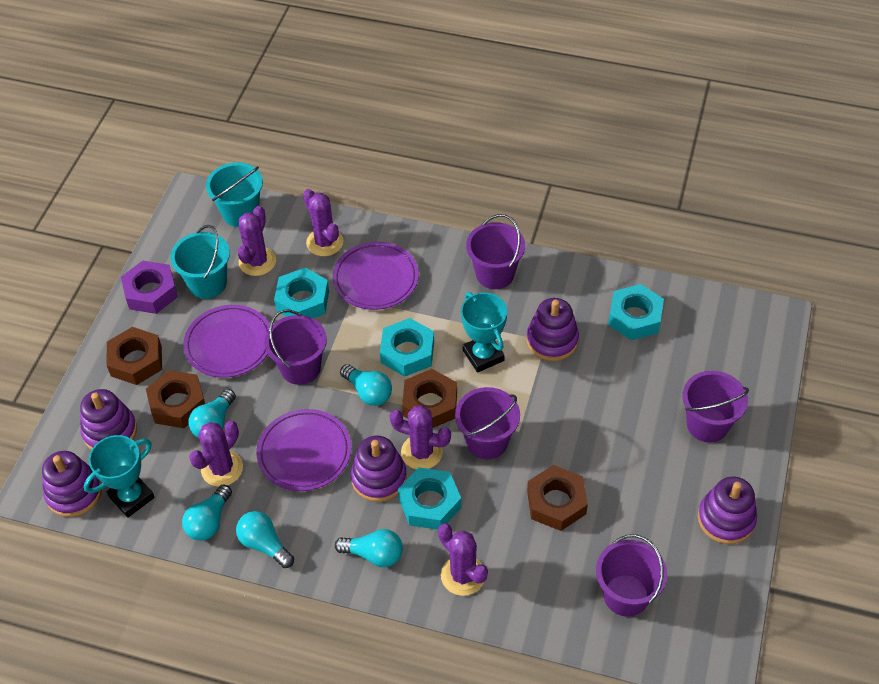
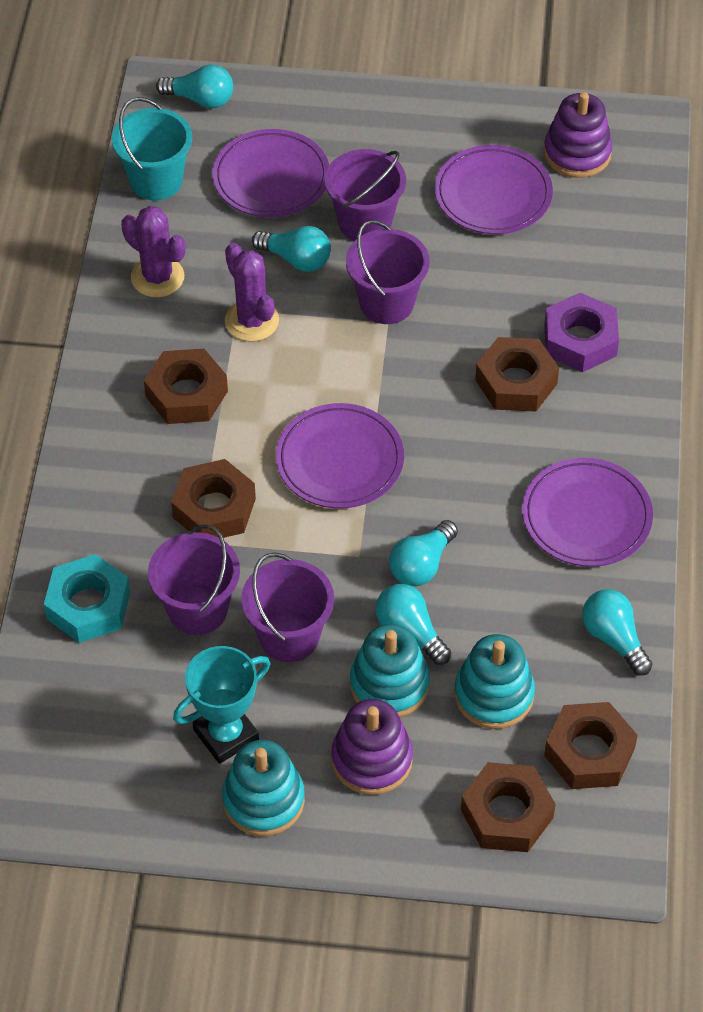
brown nut: 4 -> 5
purple bucket: 5 -> 4
purple cactus: 5 -> 2
purple plate: 3 -> 4
purple stacking toy: 5 -> 2
turquoise bucket: 2 -> 1
turquoise nut: 4 -> 1
turquoise stacking toy: 0 -> 3
turquoise trophy: 2 -> 1

